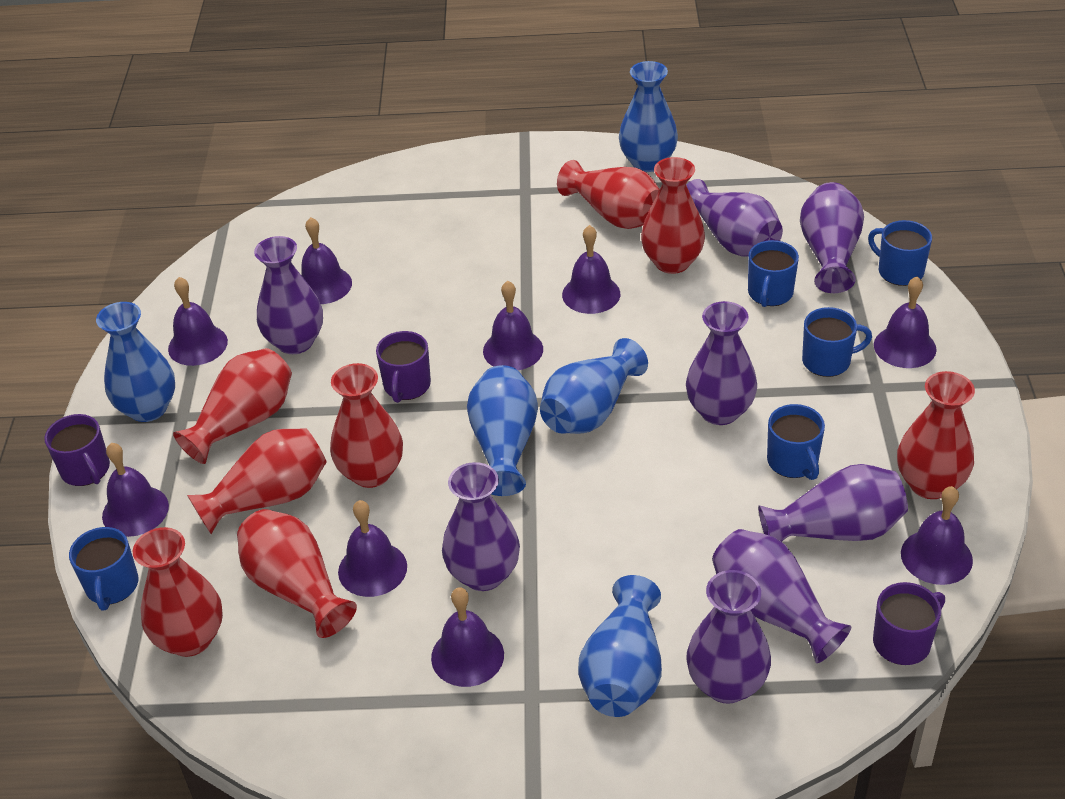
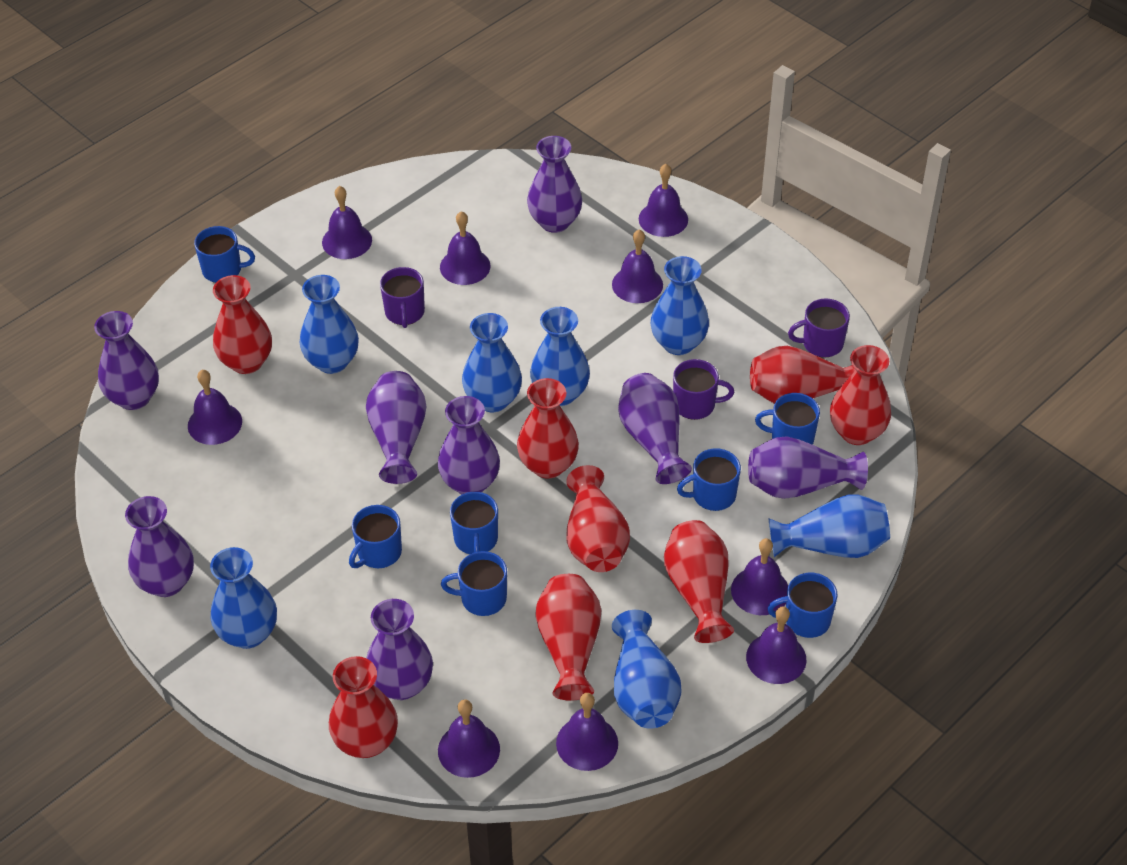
blue mug: 5 -> 7
blue vase: 5 -> 7

